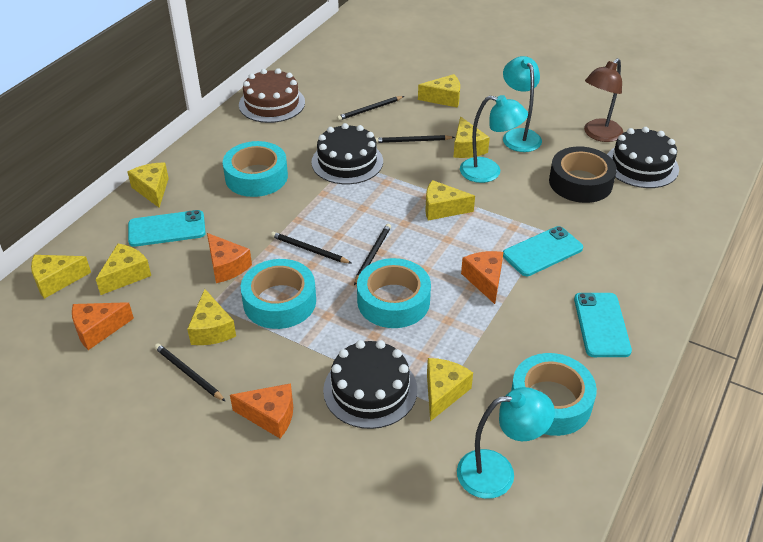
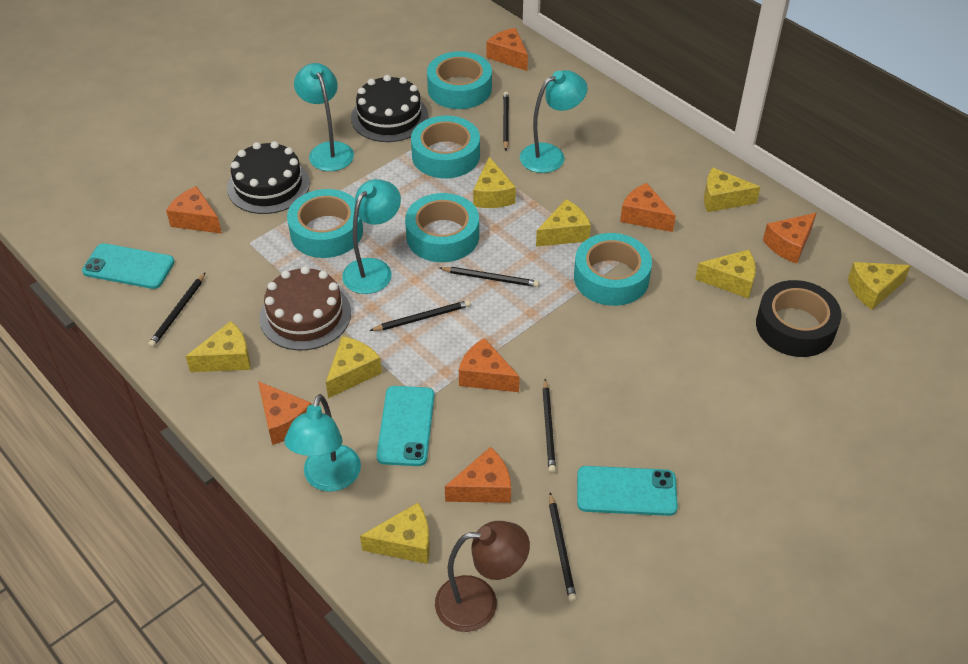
black cake: 3 -> 2
black pencil: 5 -> 6
orange cheese: 4 -> 7
turquoise lamp: 3 -> 4
turquoise tape: 4 -> 5

